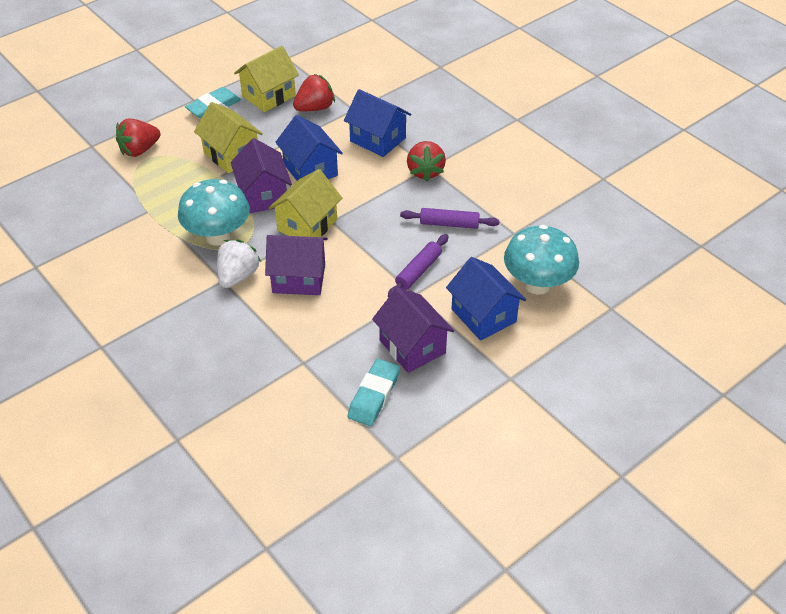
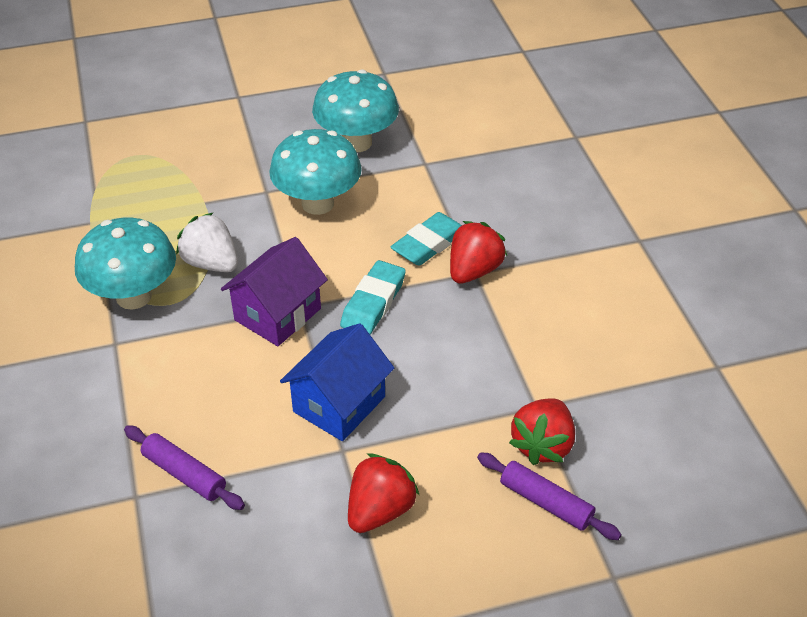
blue house: 3 -> 1
purple house: 3 -> 1
turquoise mushroom: 2 -> 3
yellow house: 3 -> 0

